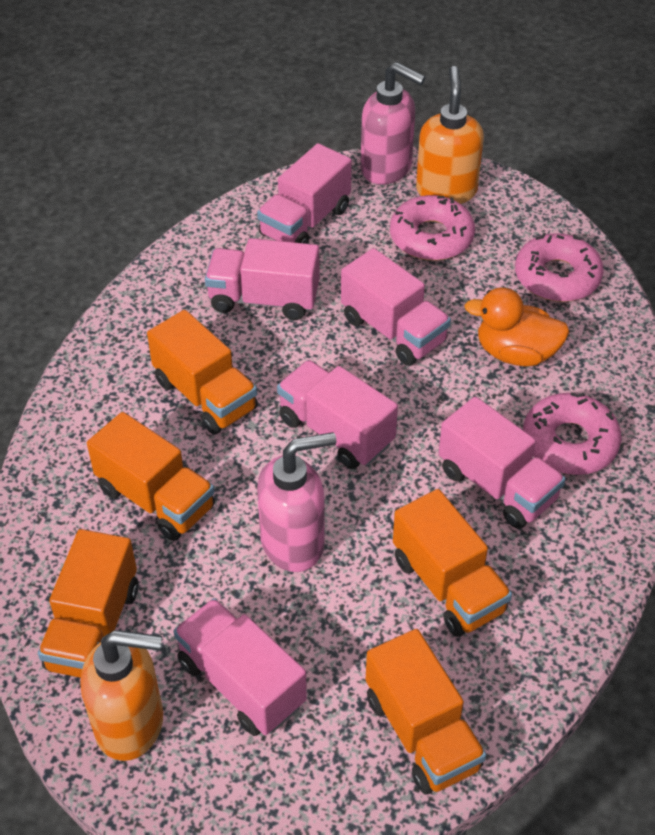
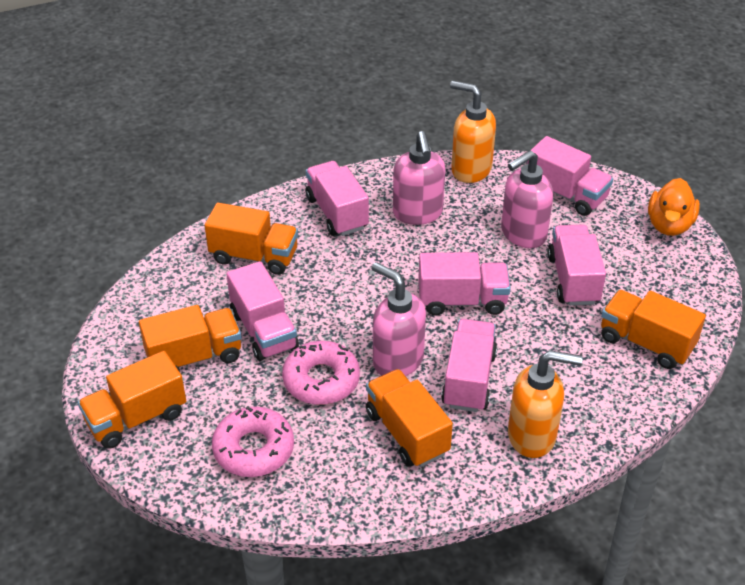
pink donut: 3 -> 2
pink soap dispenser: 2 -> 3

